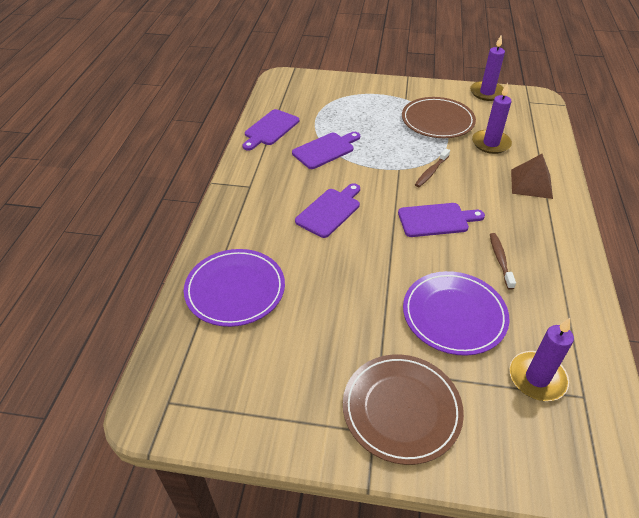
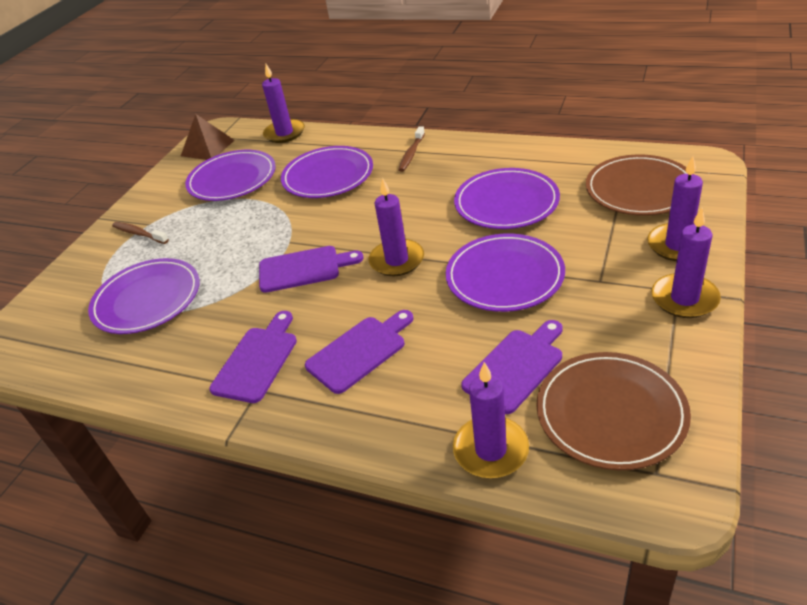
purple candle: 3 -> 5
purple plate: 2 -> 5

